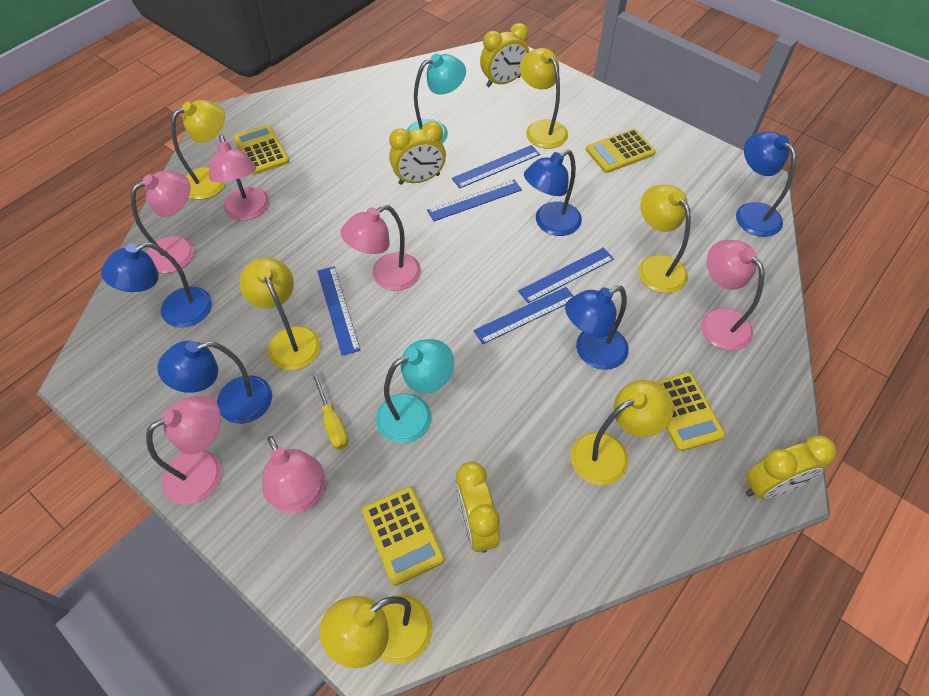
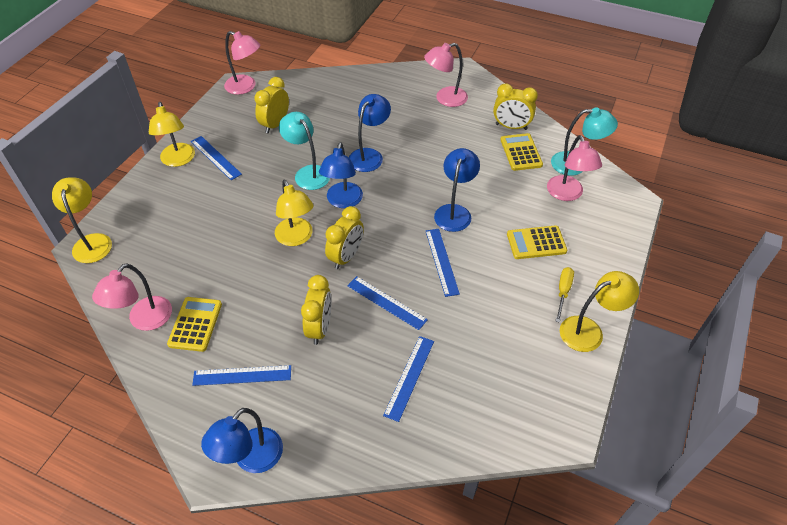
blue lamp: 5 -> 4
pink lamp: 6 -> 4
yellow calculator: 4 -> 3
yellow lamp: 6 -> 4

